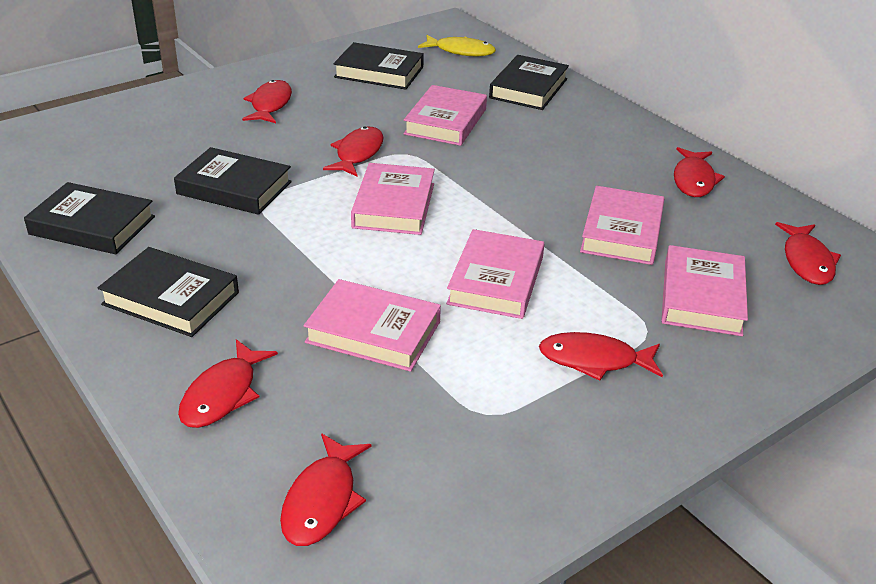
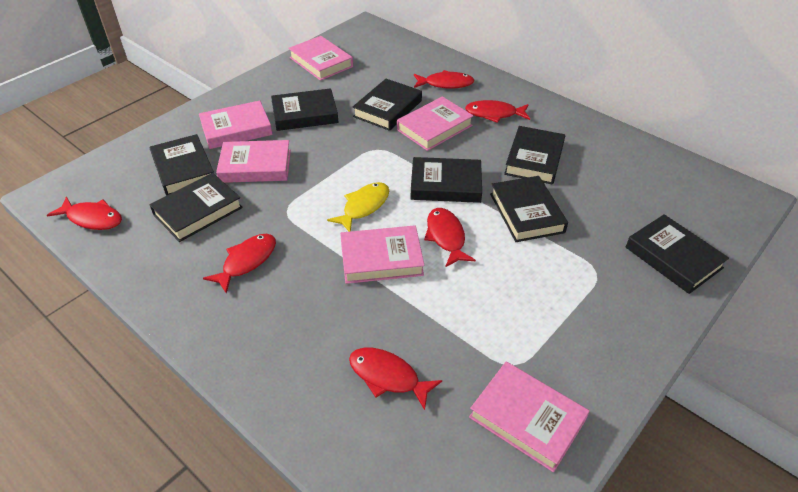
black book: 5 -> 8
red fish: 7 -> 6

